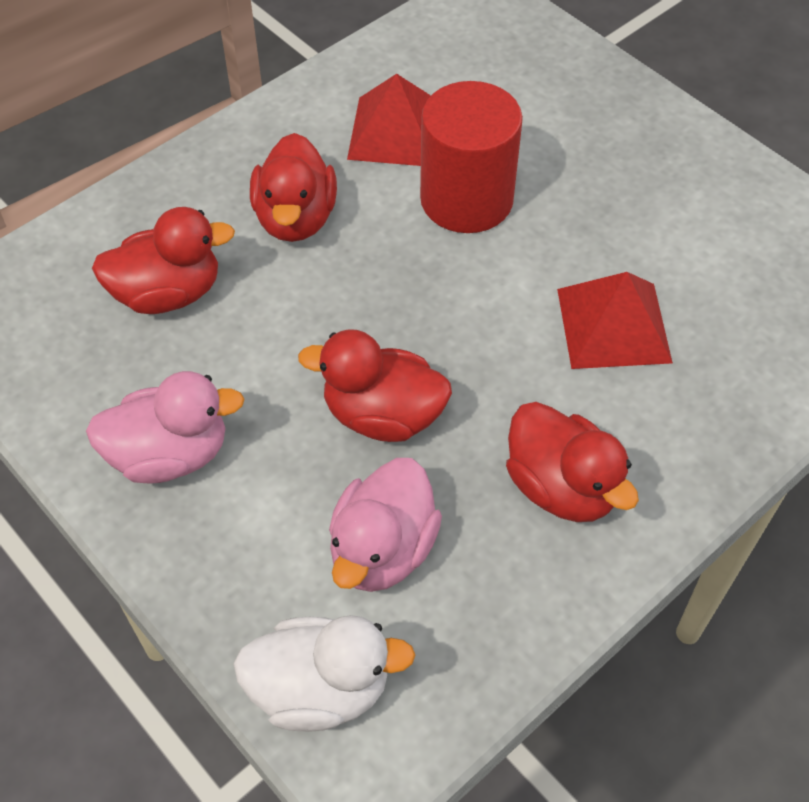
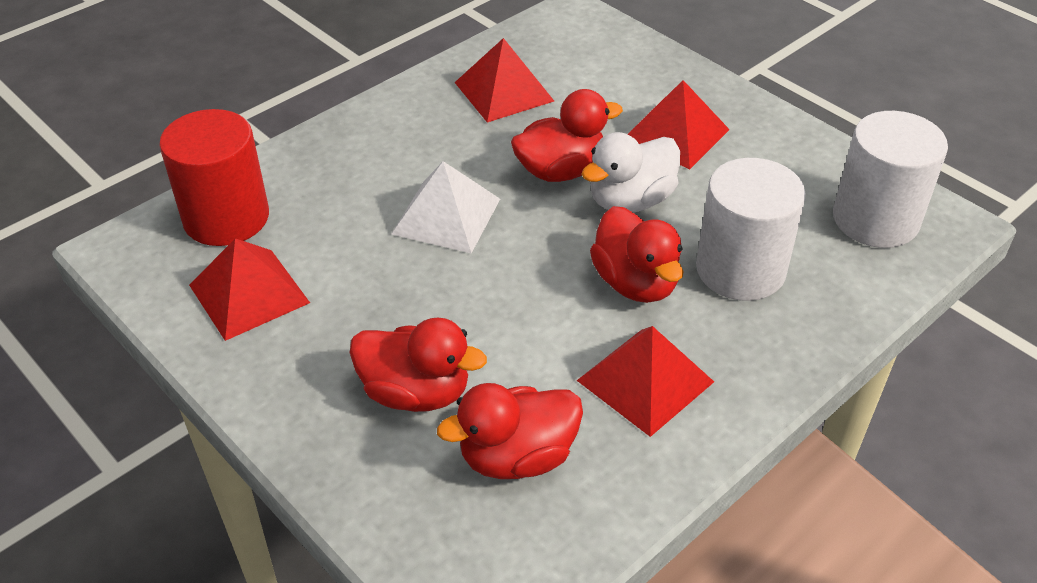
pink duck: 2 -> 0
red pyramid: 2 -> 4
white cylinder: 0 -> 2
white pyramid: 0 -> 1

